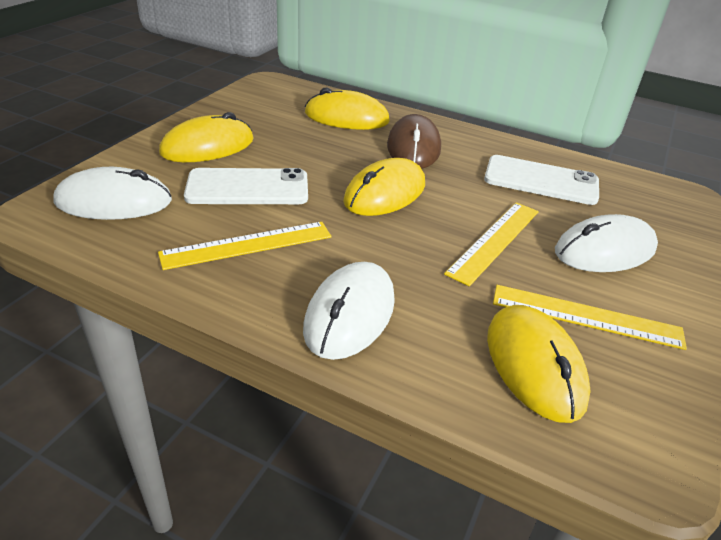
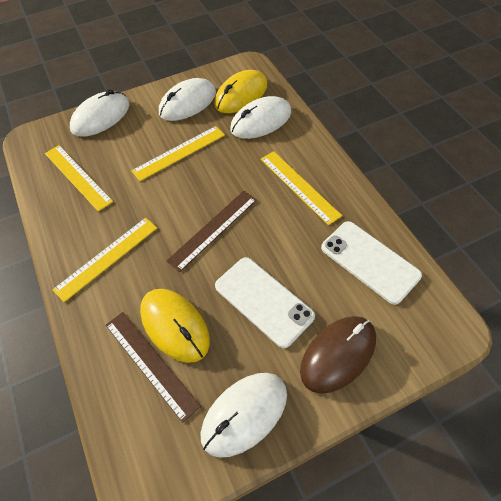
brown ruler: 0 -> 2
white mouse: 3 -> 4
yellow mouse: 4 -> 2
yellow ruler: 3 -> 4

